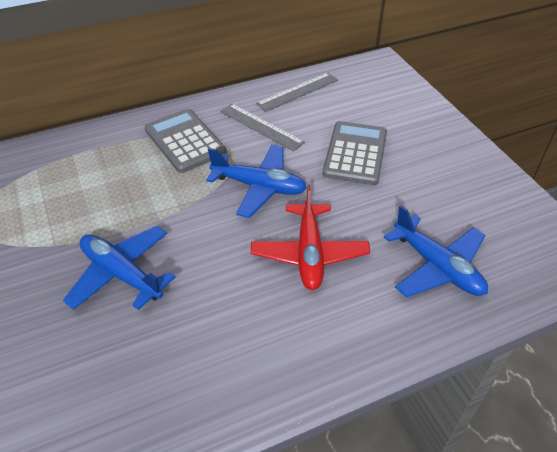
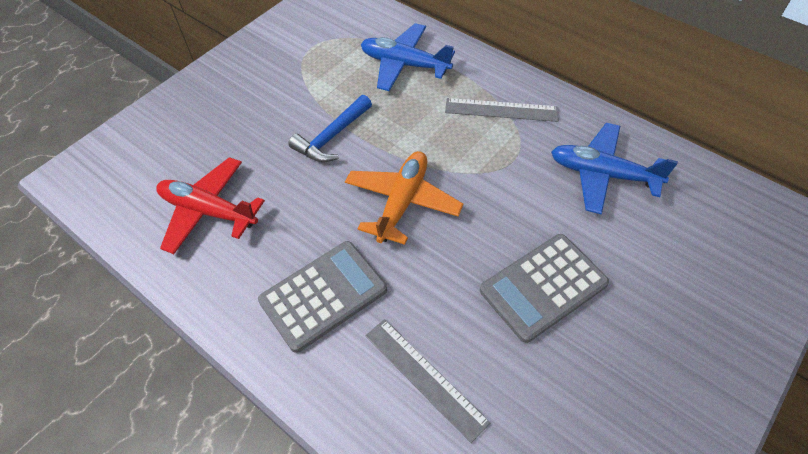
blue hammer: 0 -> 1
blue plane: 3 -> 2
orange plane: 0 -> 1

